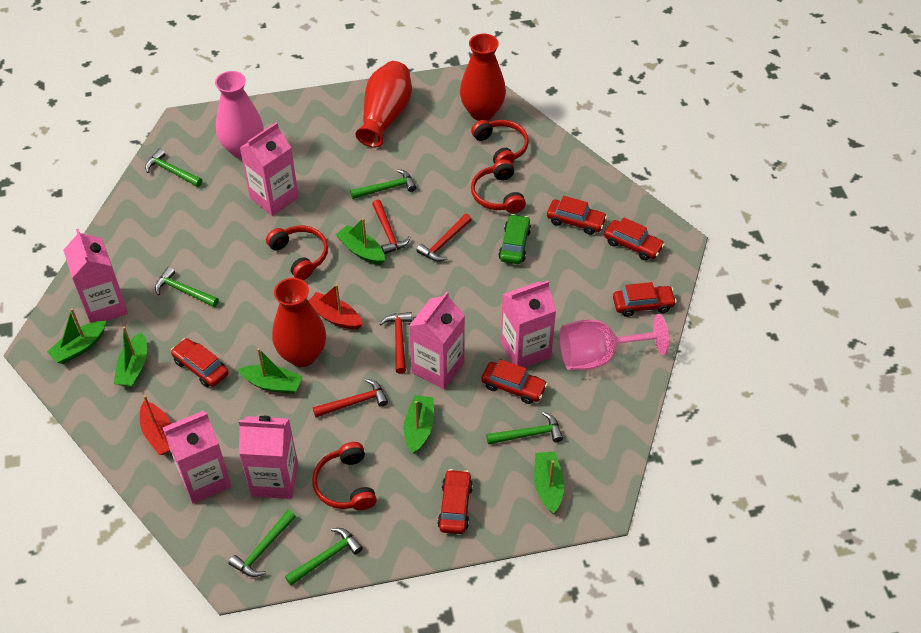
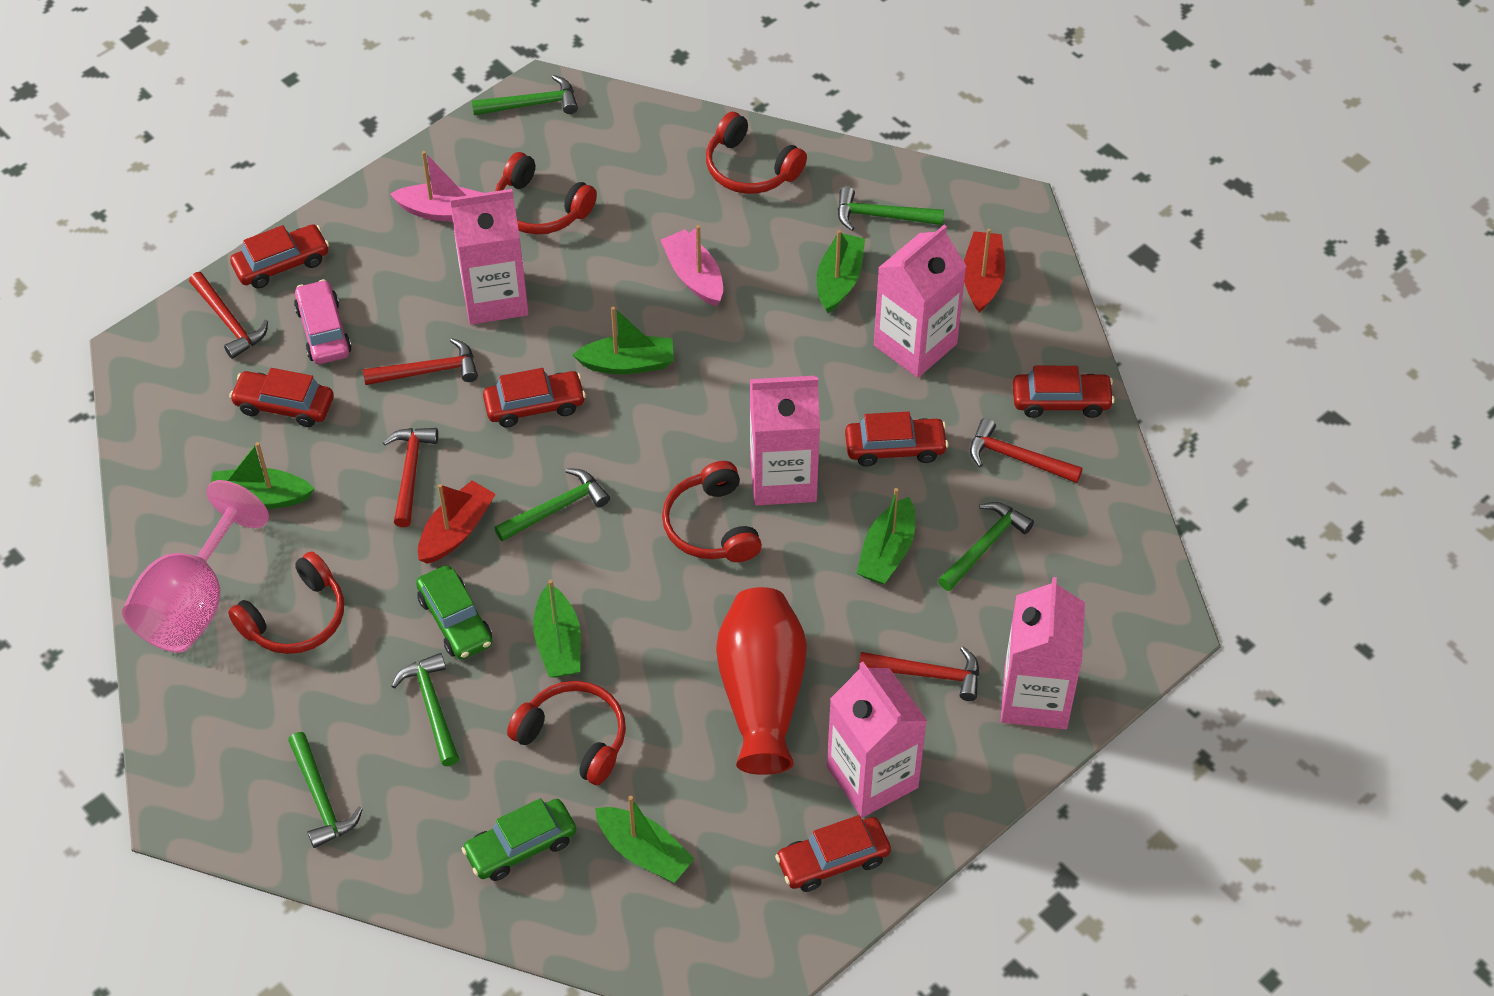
green car: 1 -> 2
pink boat: 0 -> 2
pink car: 0 -> 1
pink carton: 6 -> 5
pink vase: 1 -> 0
red hammer: 4 -> 5
red headphones: 4 -> 5
red vase: 3 -> 1

